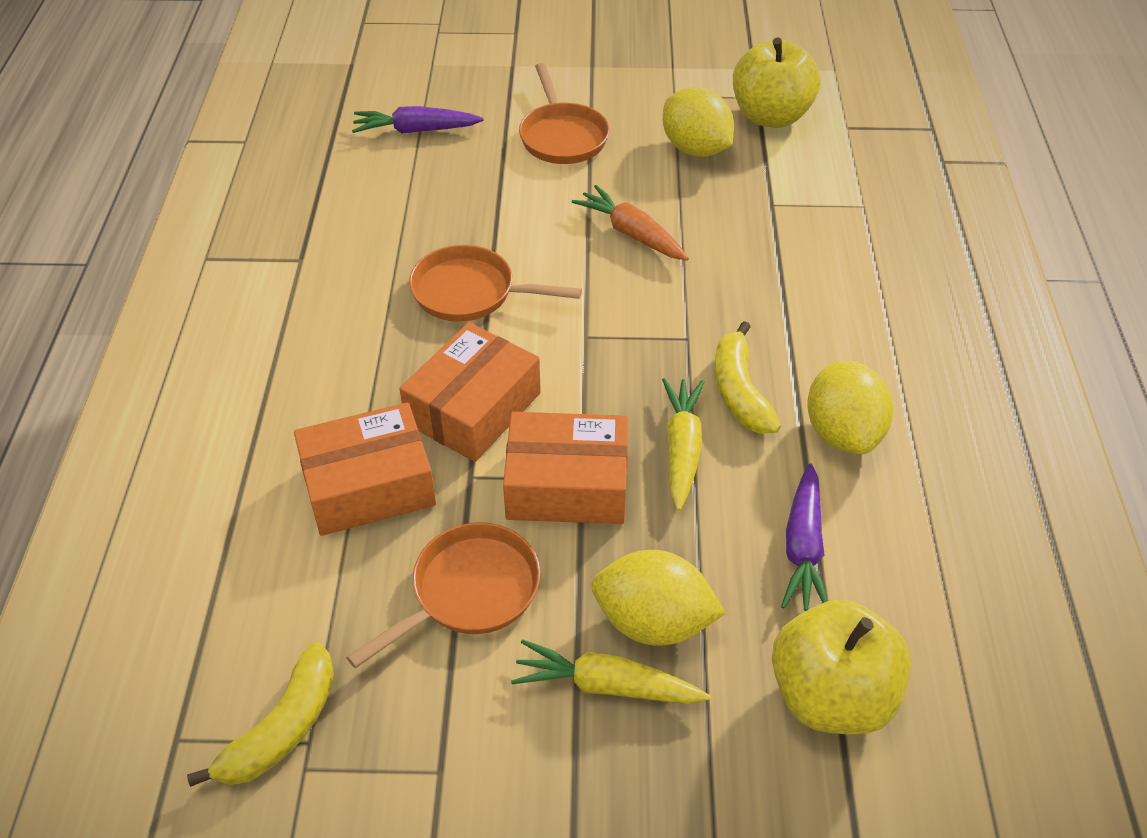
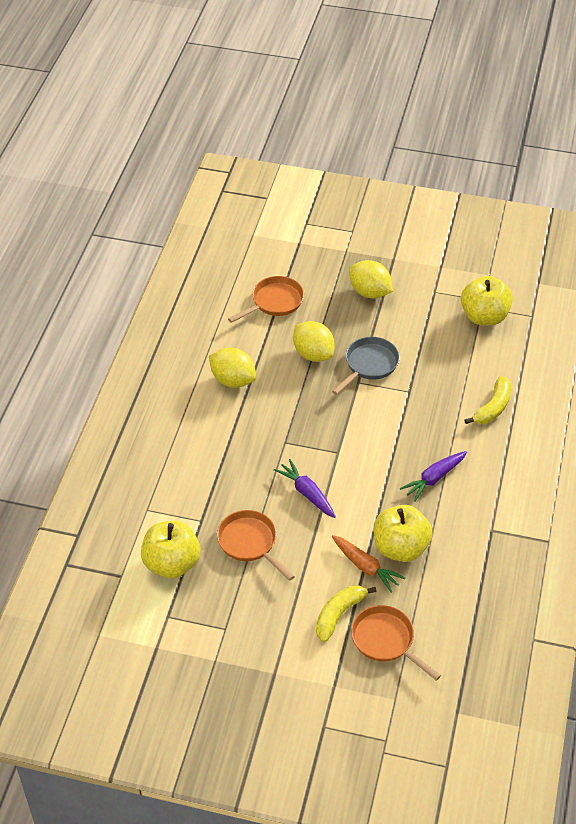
grey pan: 0 -> 1
orange box: 3 -> 0
yellow apple: 2 -> 3
yellow carrot: 2 -> 0

